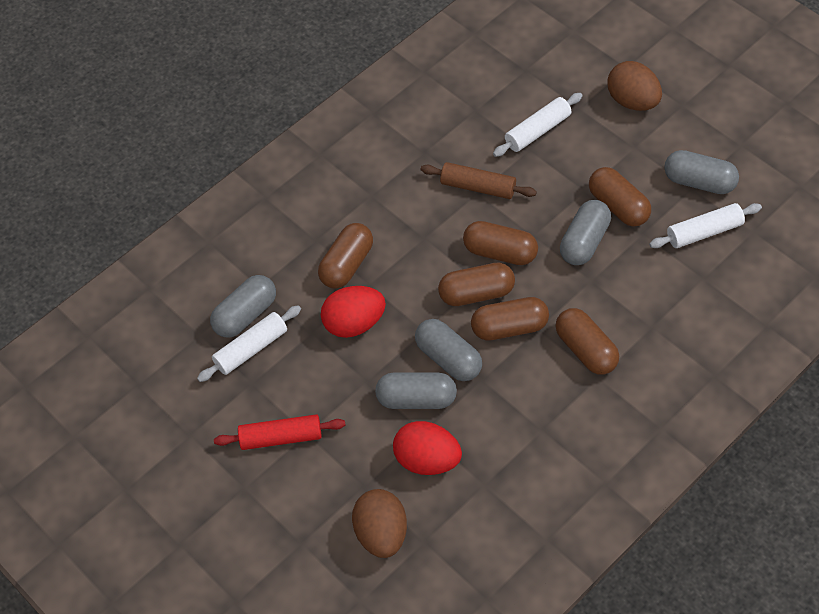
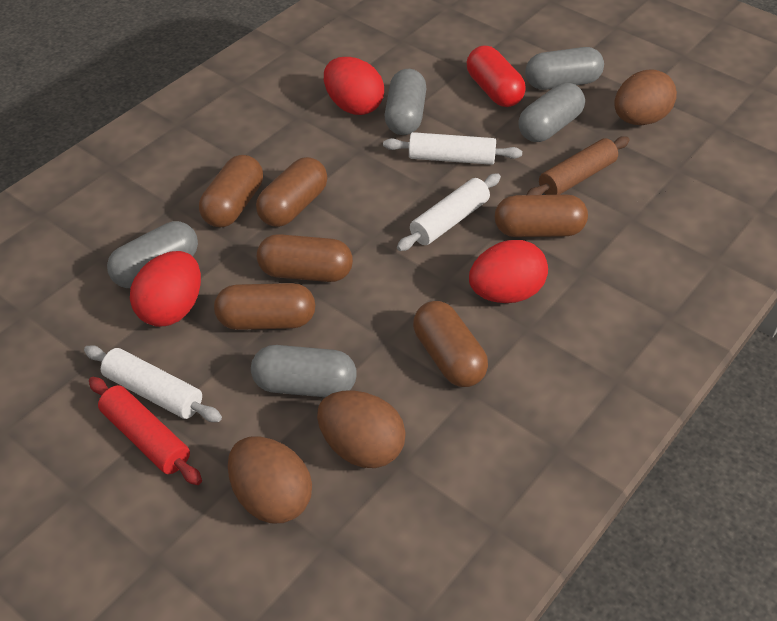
brown egg: 2 -> 3
red capsule: 0 -> 1
red egg: 2 -> 3

